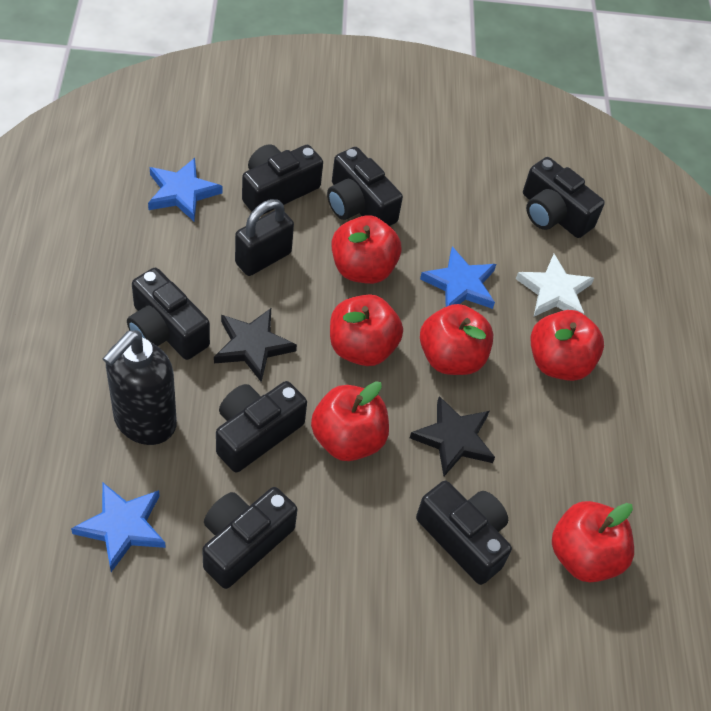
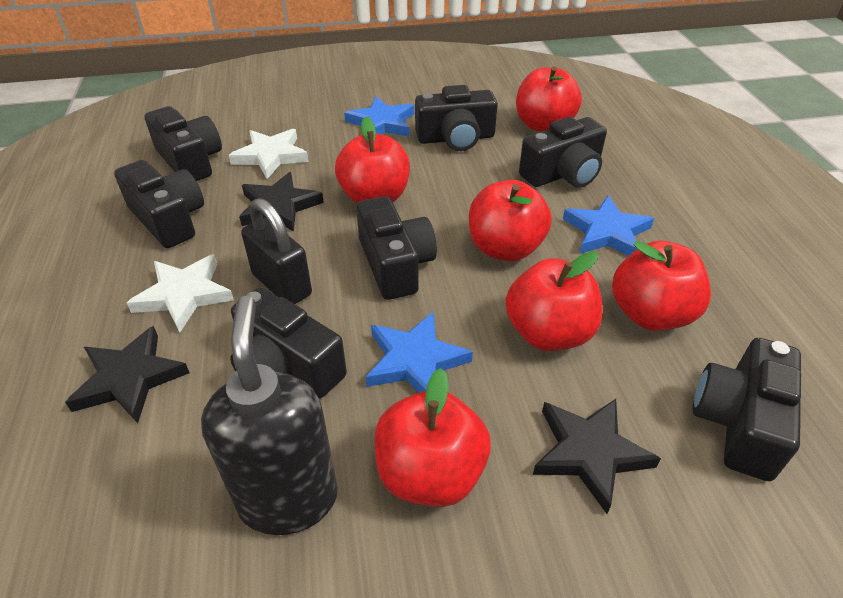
black star: 2 -> 3
white star: 1 -> 2

